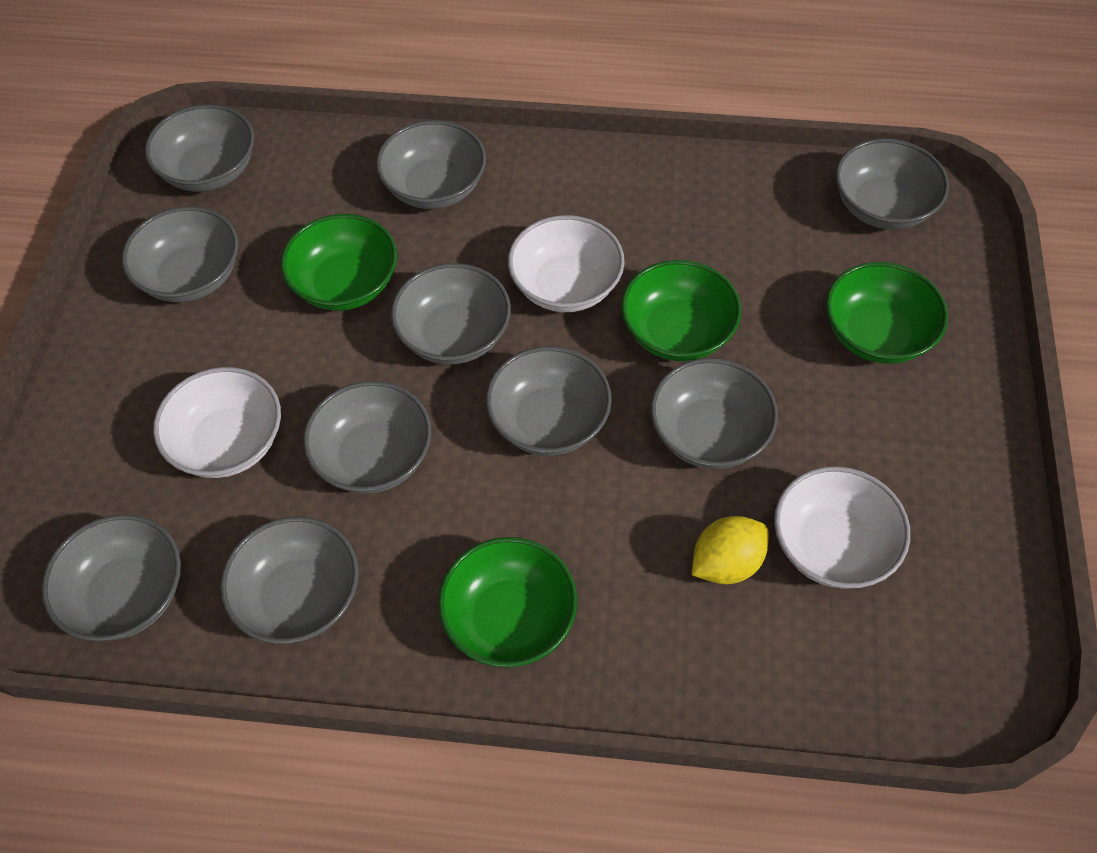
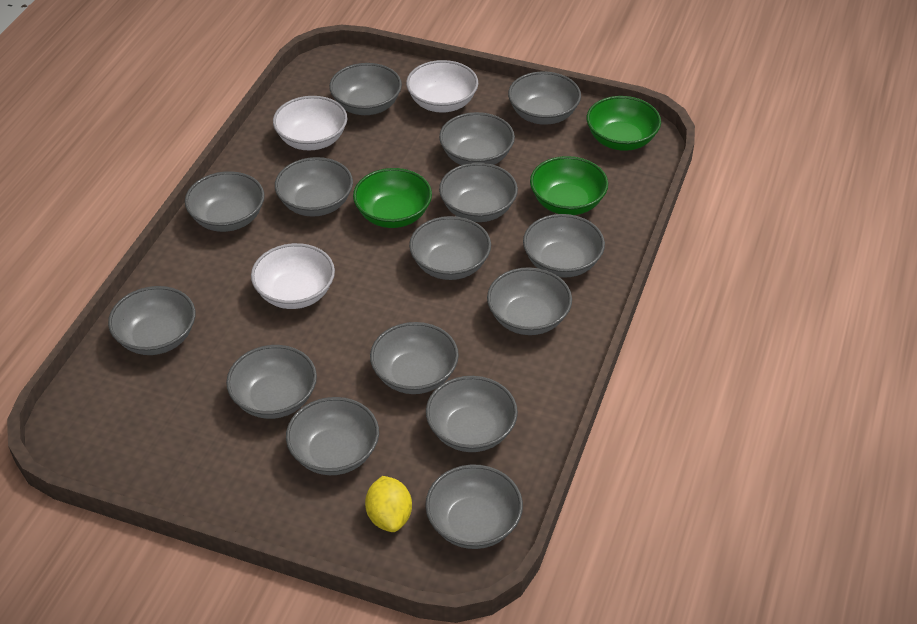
green bowl: 4 -> 3
grey bowl: 10 -> 15

